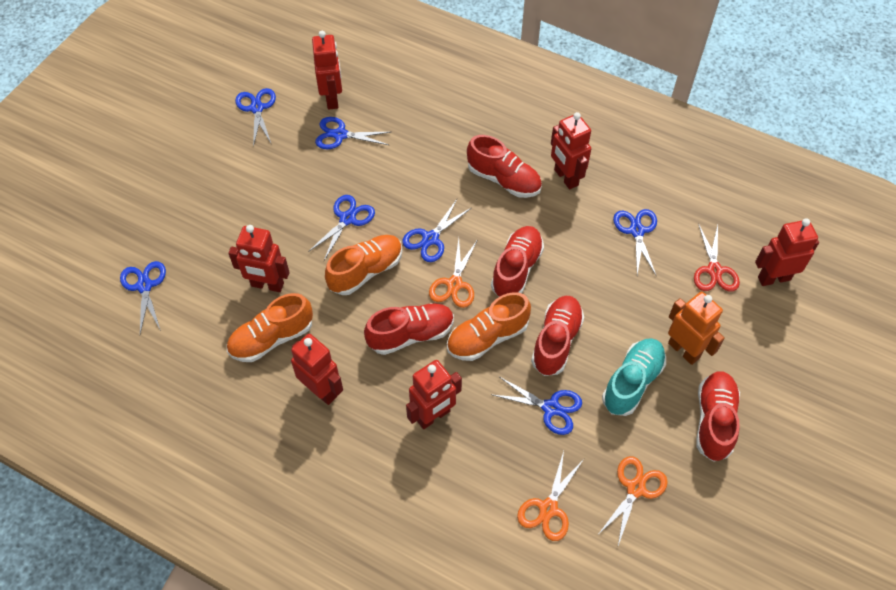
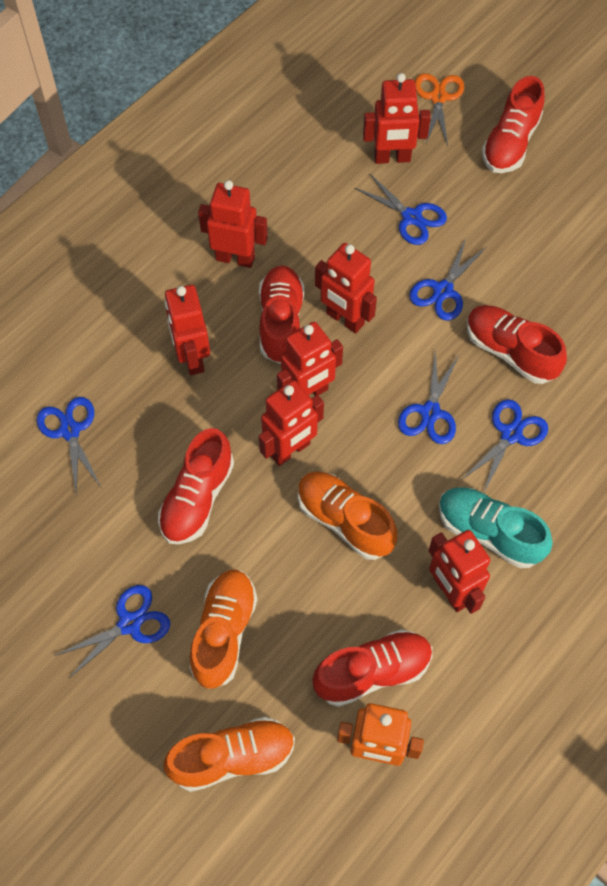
blue scissors: 7 -> 6
orange scissors: 3 -> 1
red robot: 6 -> 7
red scissors: 1 -> 0

